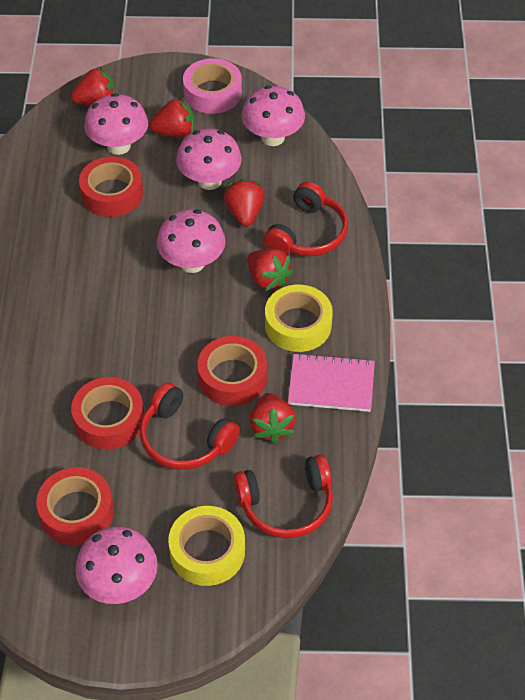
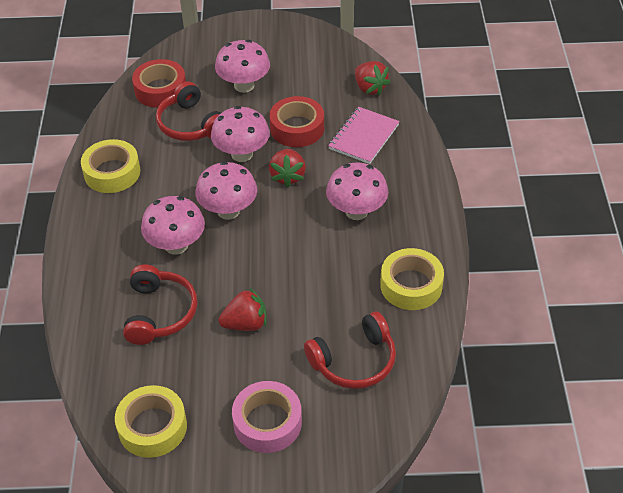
red strawberry: 5 -> 3
red tape: 4 -> 2
yellow tape: 2 -> 3

